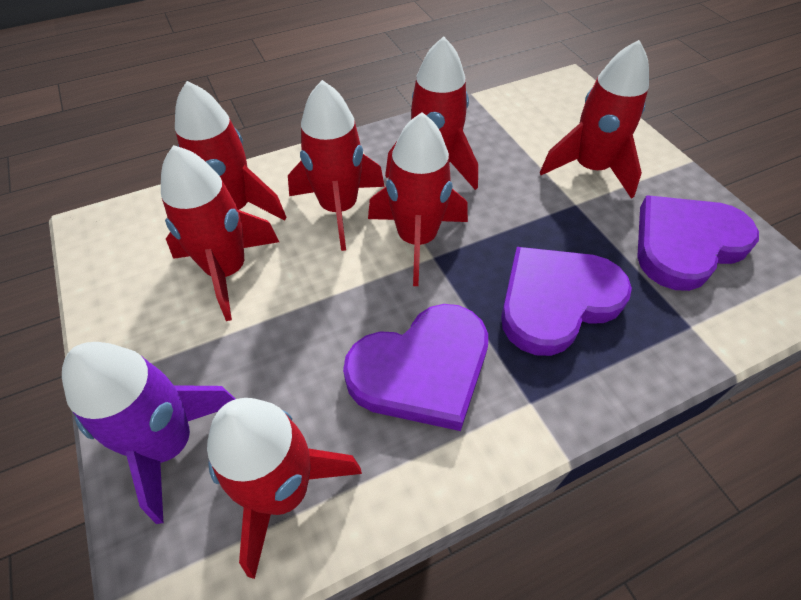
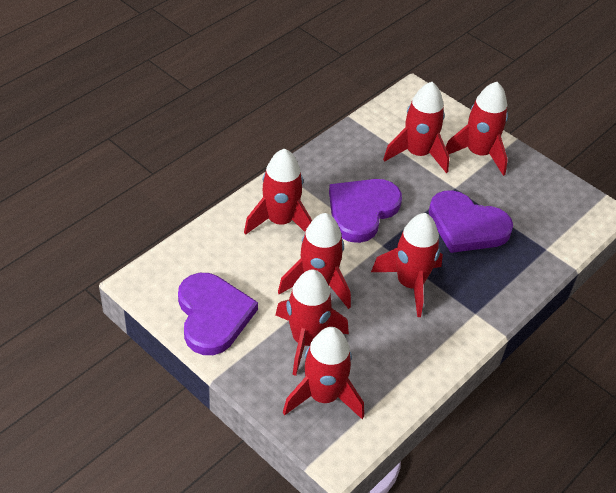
purple rocket: 1 -> 0

